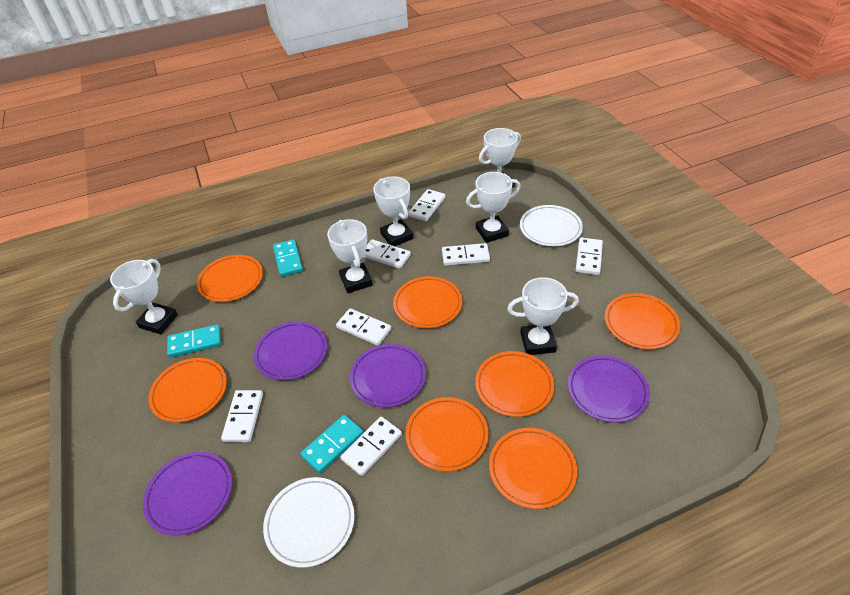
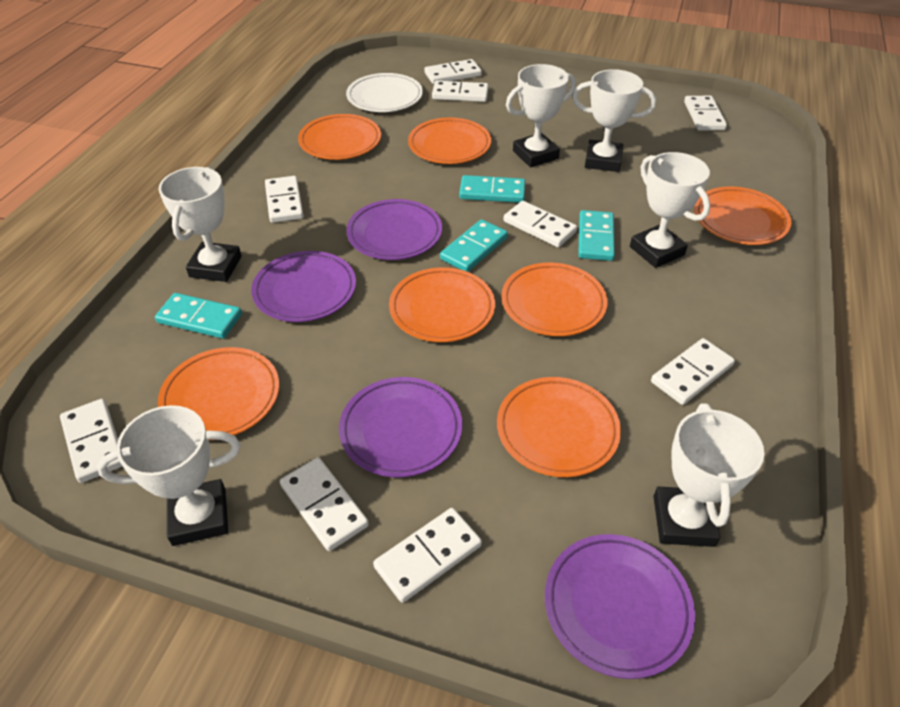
turquoise domino: 3 -> 4
white domino: 7 -> 9
white plate: 2 -> 1

